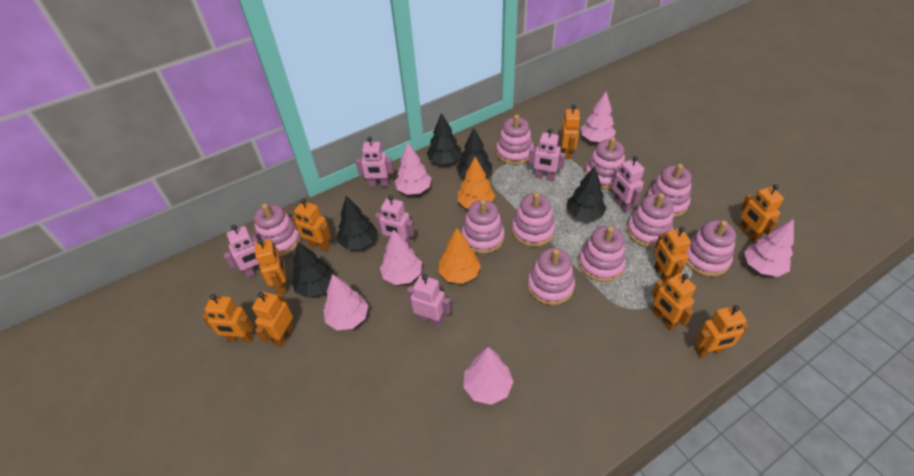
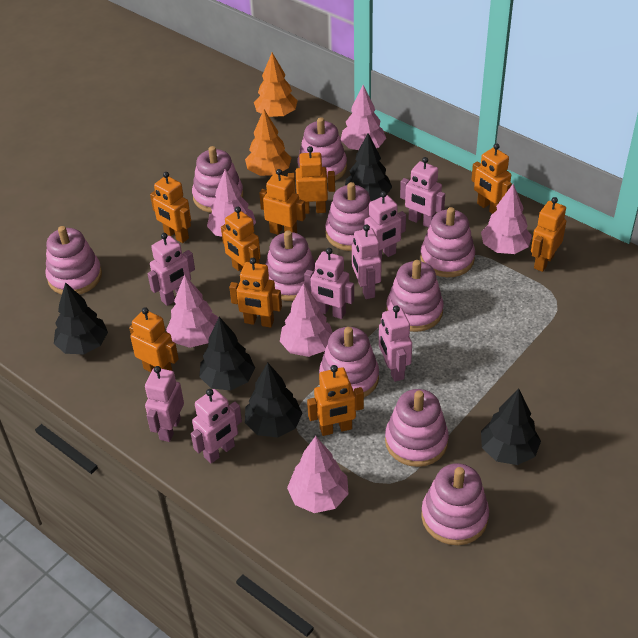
pink robot: 6 -> 8

